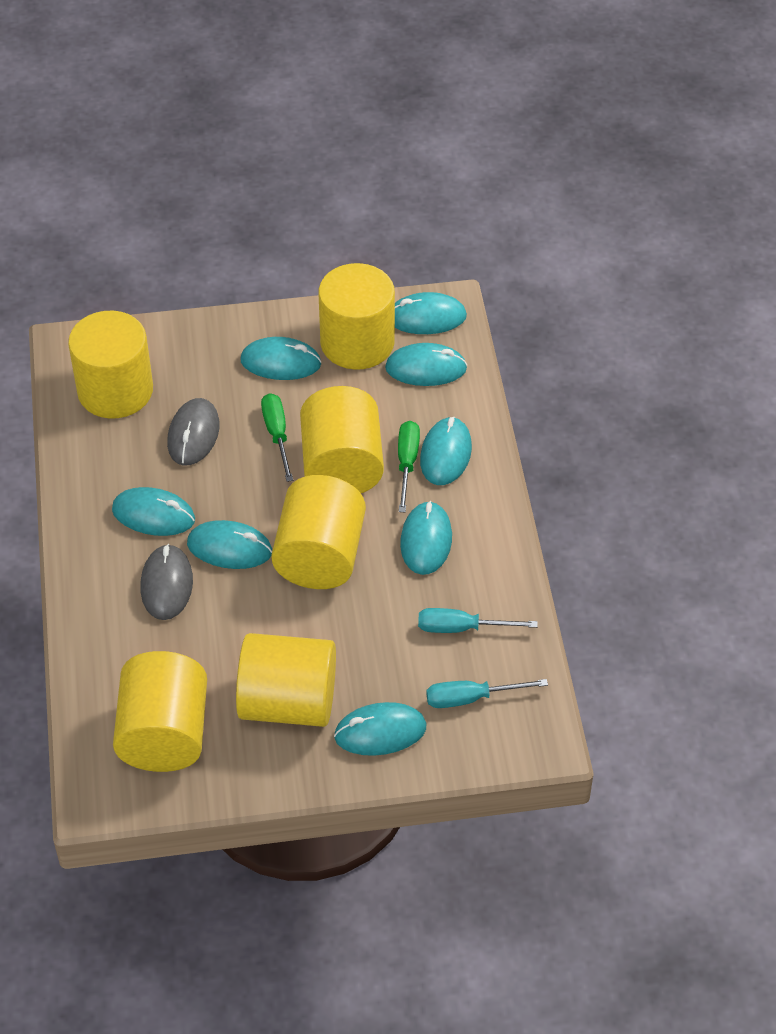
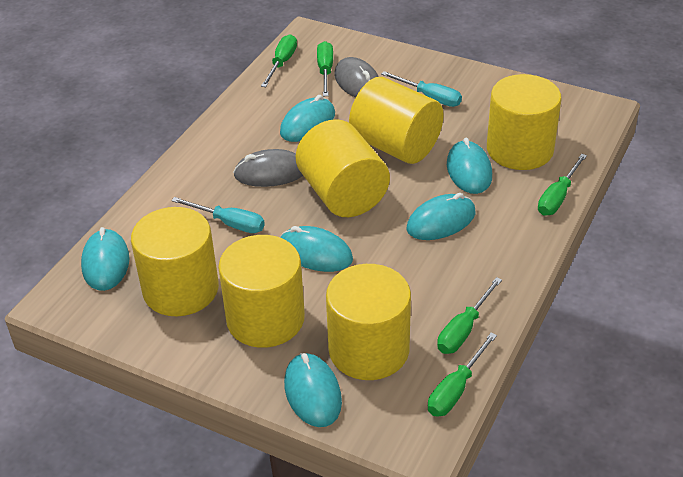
green screwdriver: 2 -> 5
turquoise mouse: 8 -> 6

